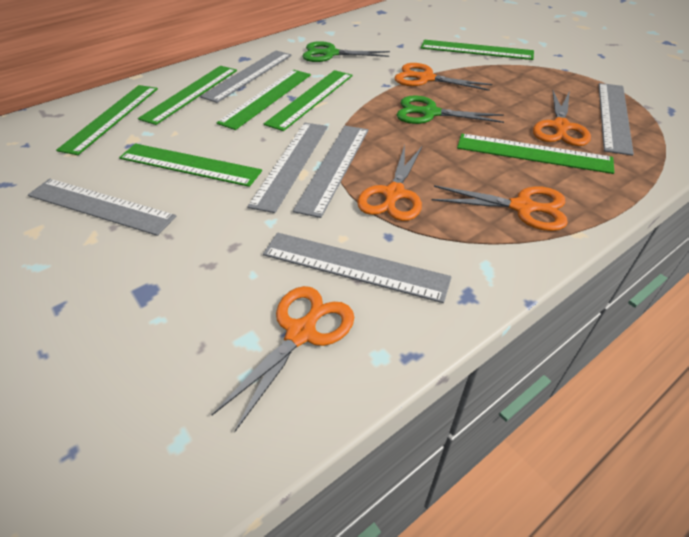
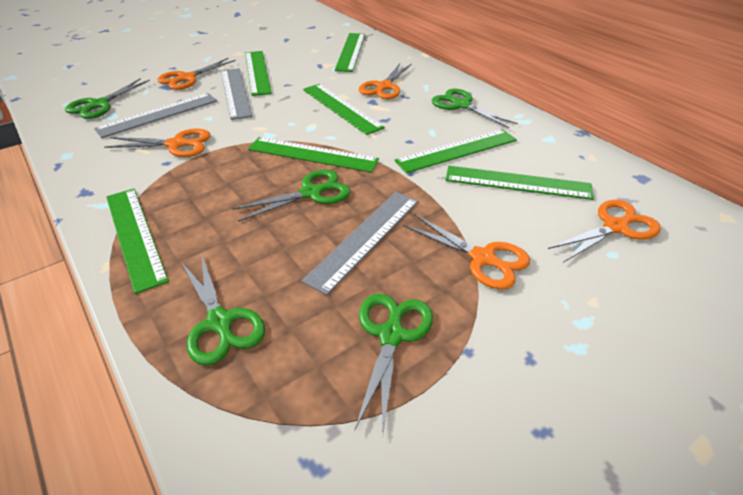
green scissors: 2 -> 5
grey ruler: 6 -> 3

